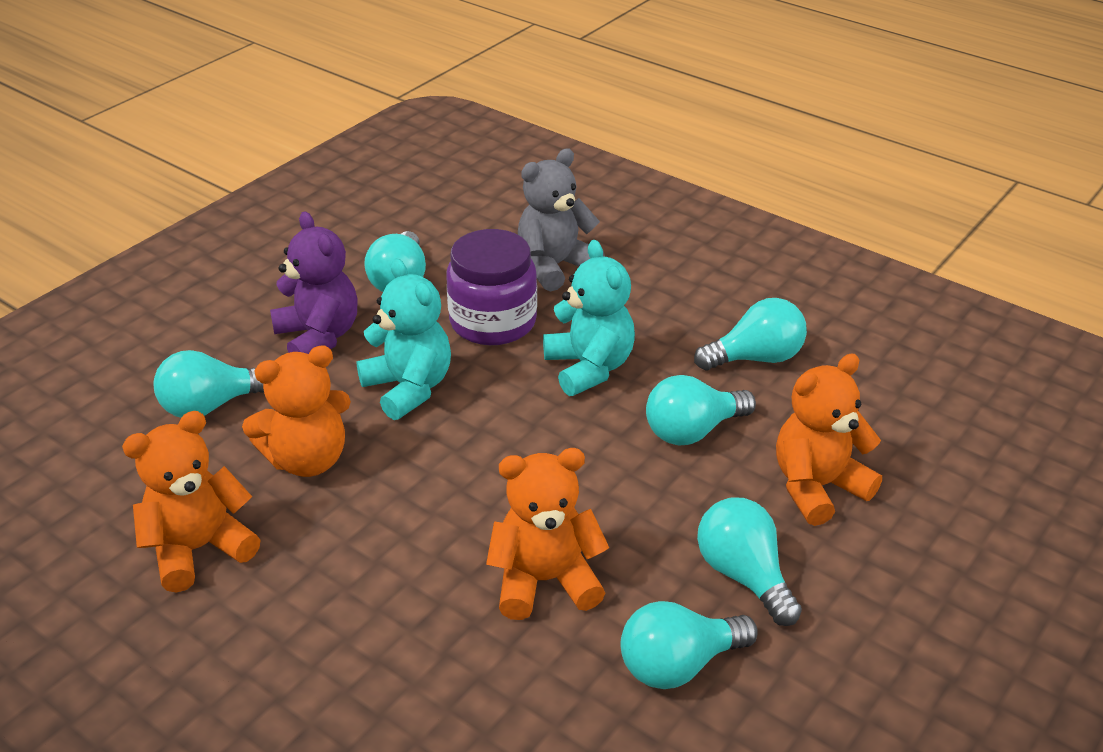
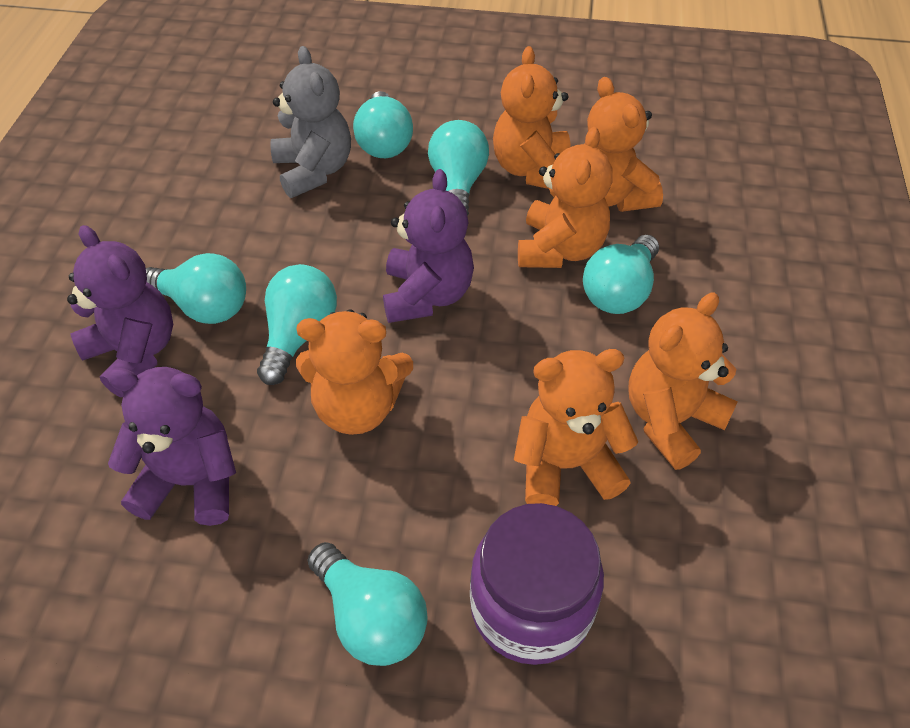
orange teddy bear: 4 -> 6
purple teddy bear: 1 -> 3
turquoise teddy bear: 2 -> 0

